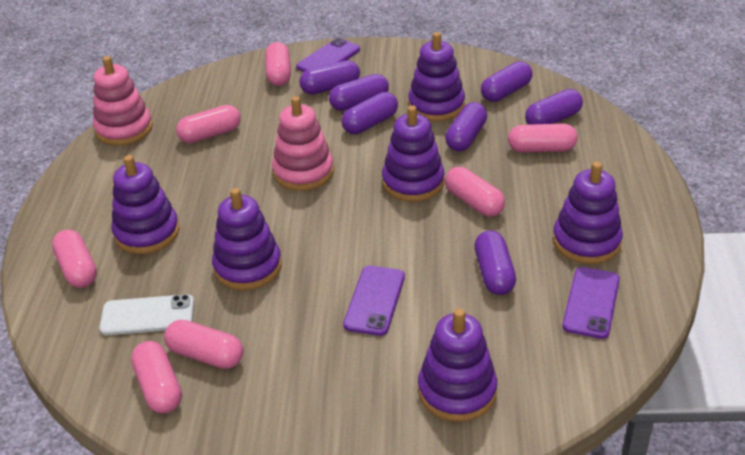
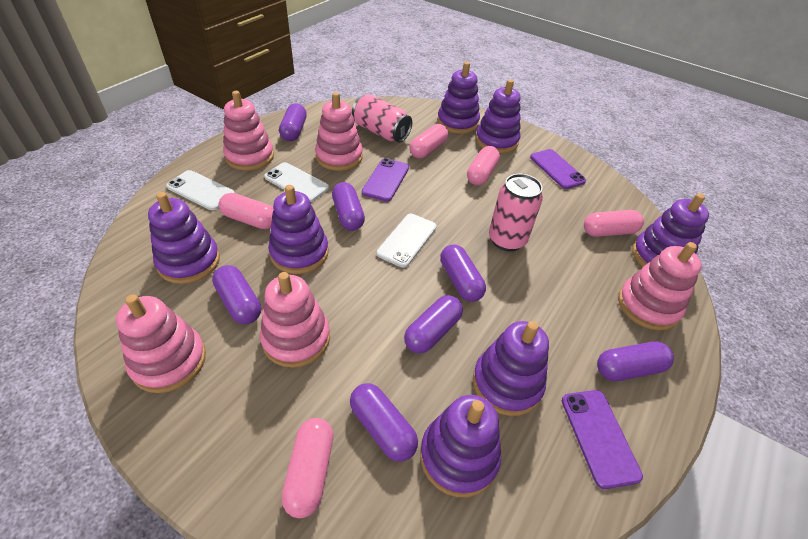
pink can: 0 -> 2
pink capsule: 7 -> 5
pink stacking toy: 2 -> 5
purple stacking toy: 6 -> 7
white phone: 1 -> 3

